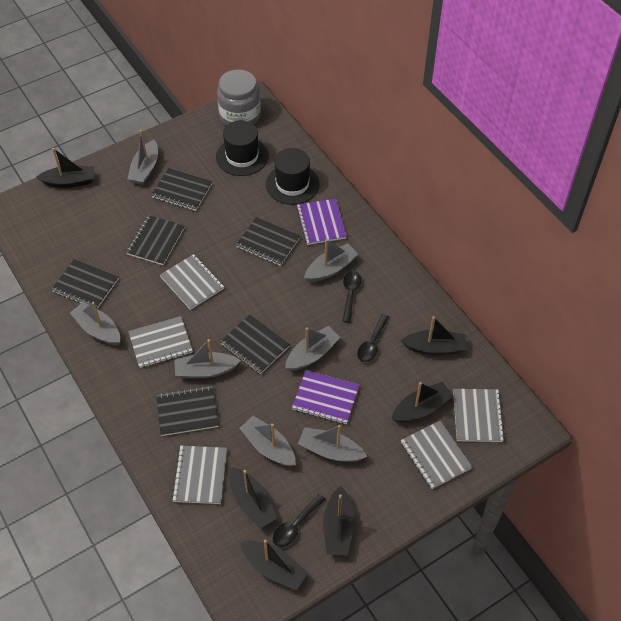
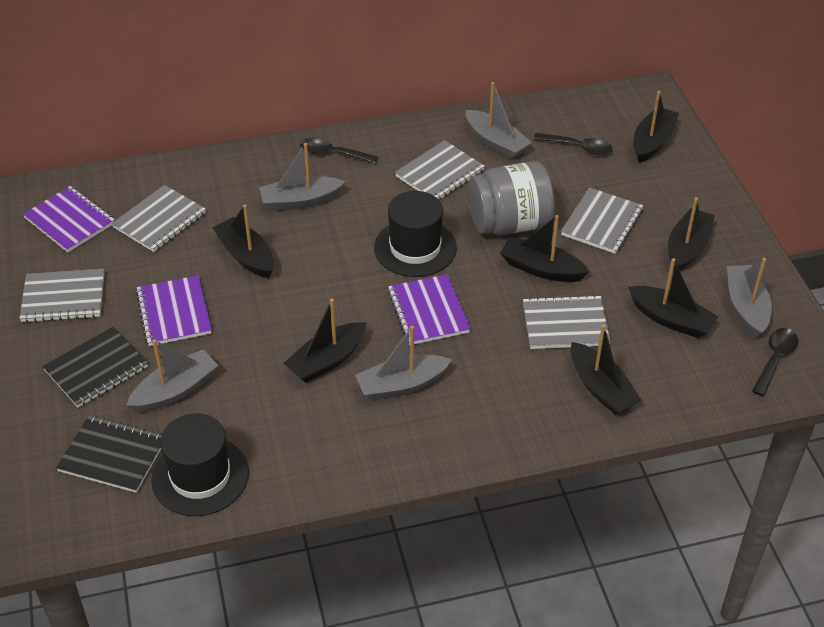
black boat: 6 -> 7
black notebook: 6 -> 2
grey boat: 7 -> 5
purple notebook: 2 -> 3

